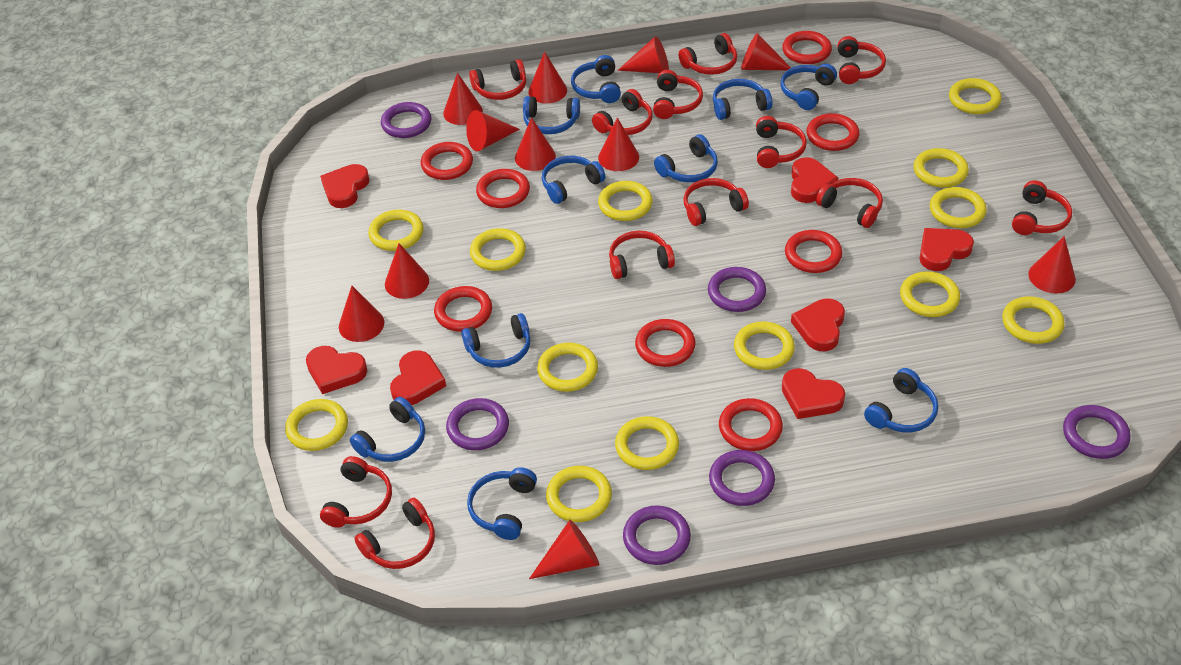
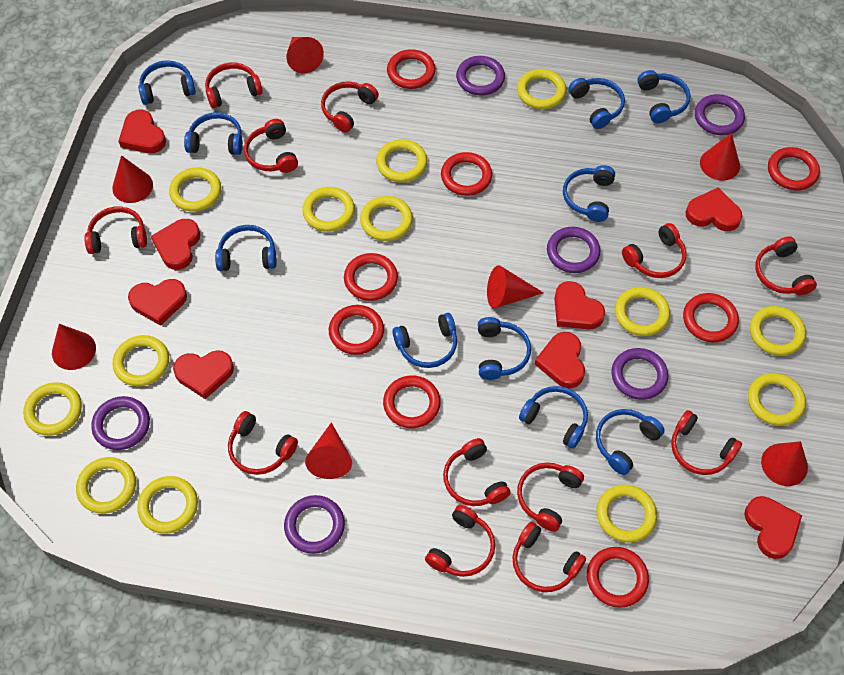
red cone: 11 -> 7
red heart: 7 -> 8

